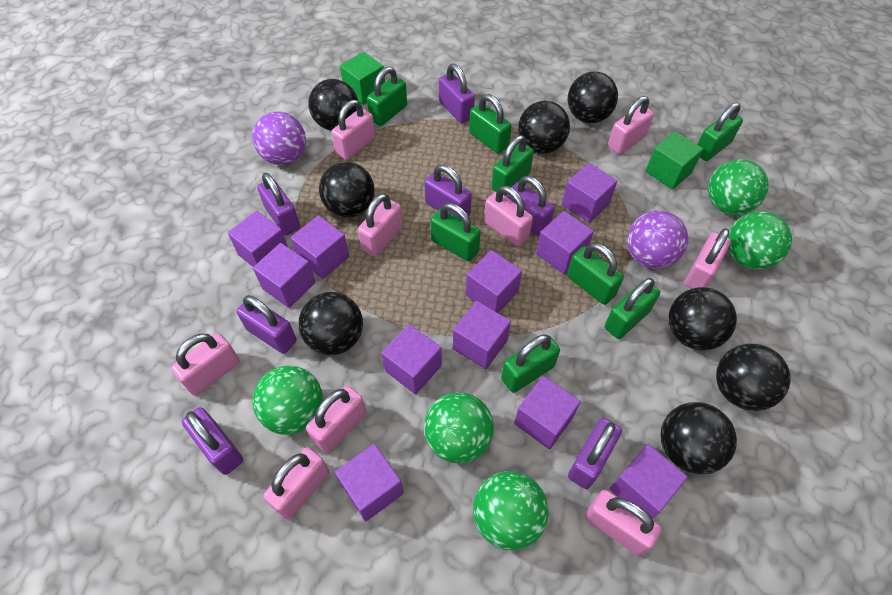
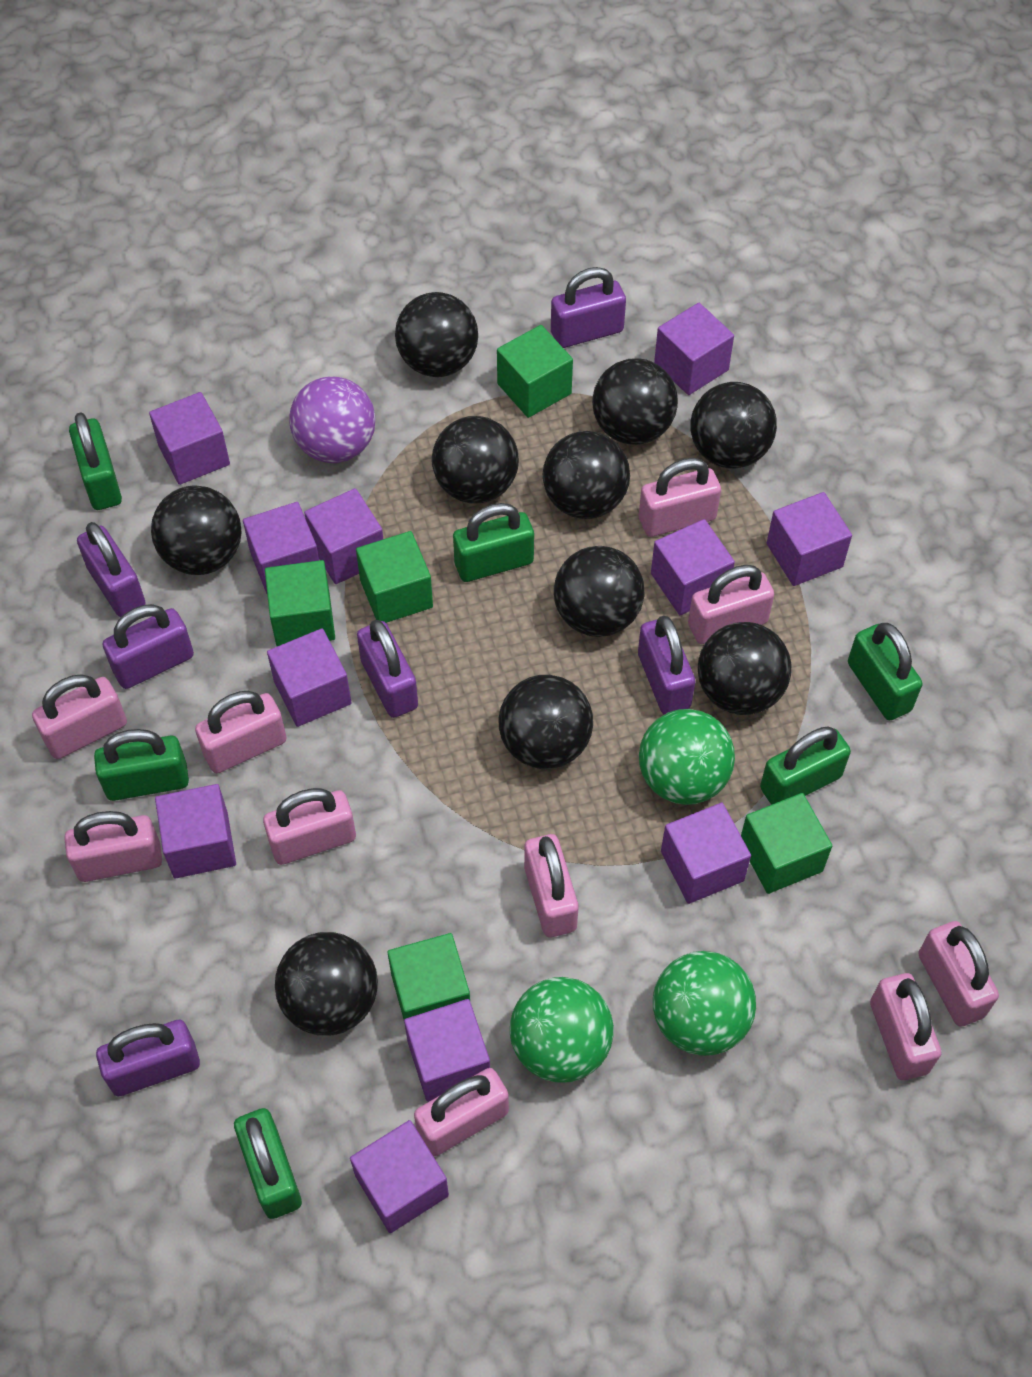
black ball: 8 -> 10
green ball: 5 -> 3
green cube: 2 -> 5
green padlock: 8 -> 6
pink padlock: 9 -> 10
purple ball: 2 -> 1
purple padlock: 7 -> 6

